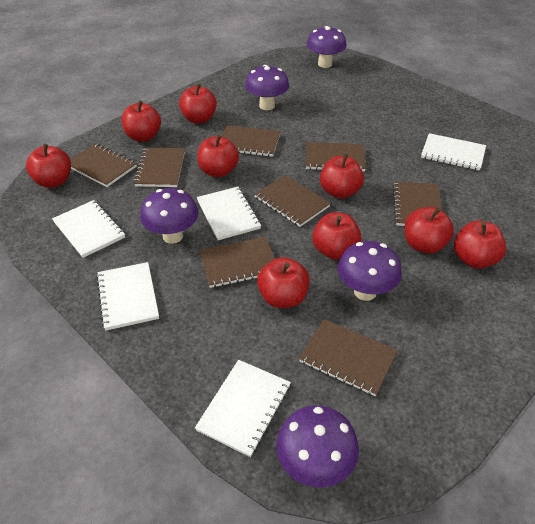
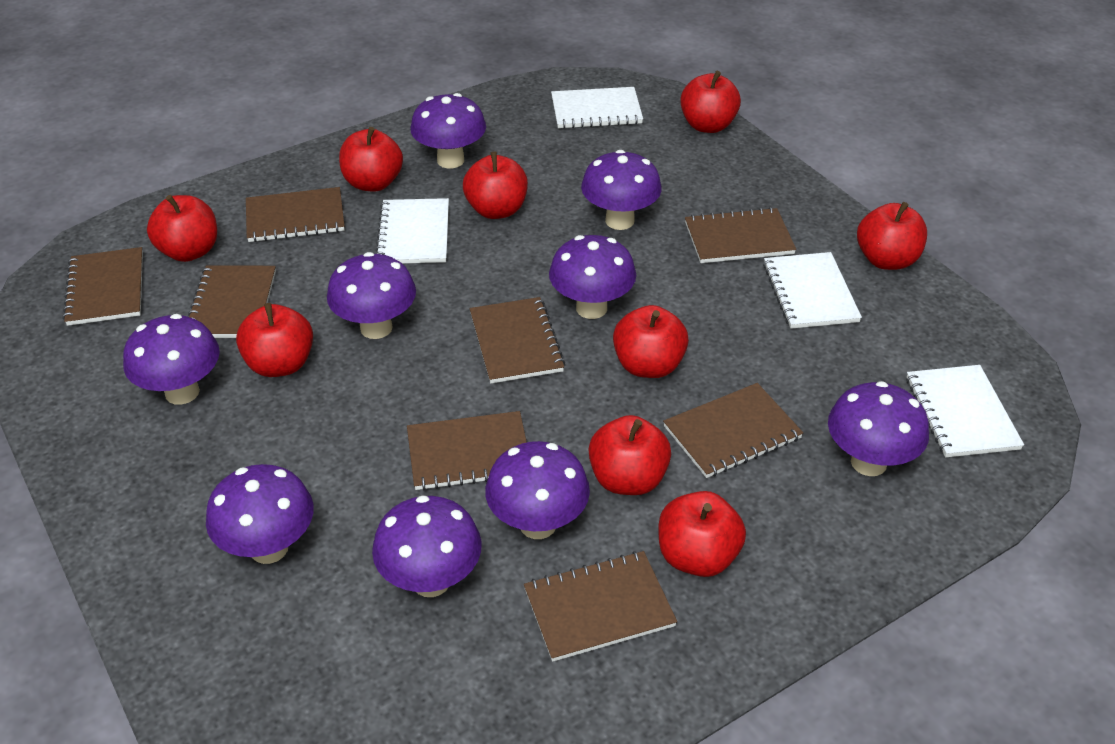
purple mushroom: 5 -> 9
white notebook: 5 -> 4

